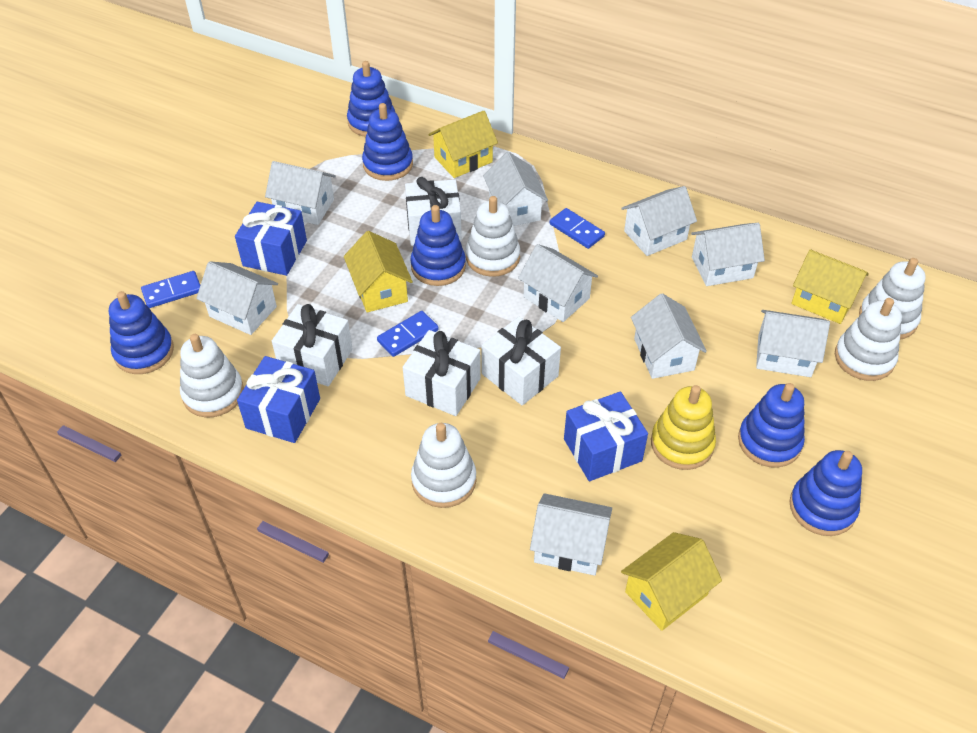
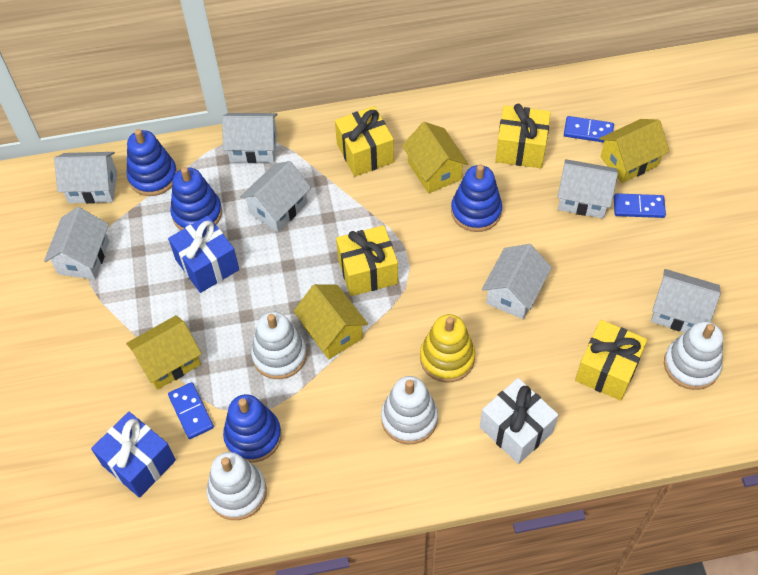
blue gift: 3 -> 2
blue stacking toy: 6 -> 4
white gift: 4 -> 1
white house: 9 -> 7
white stacking toy: 5 -> 4
yellow gift: 0 -> 4

